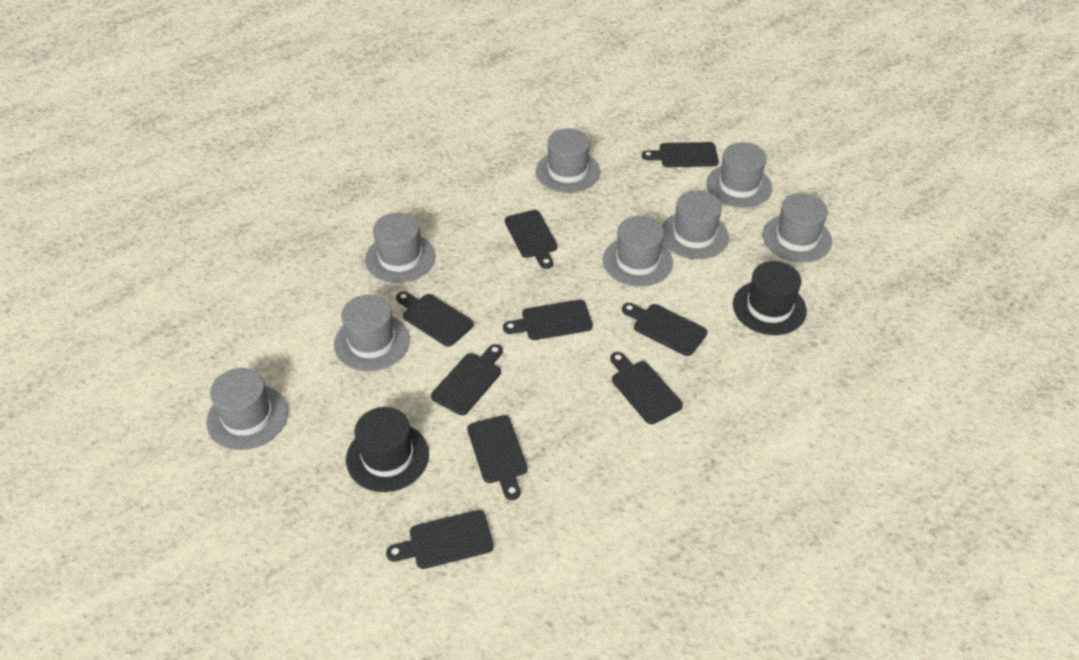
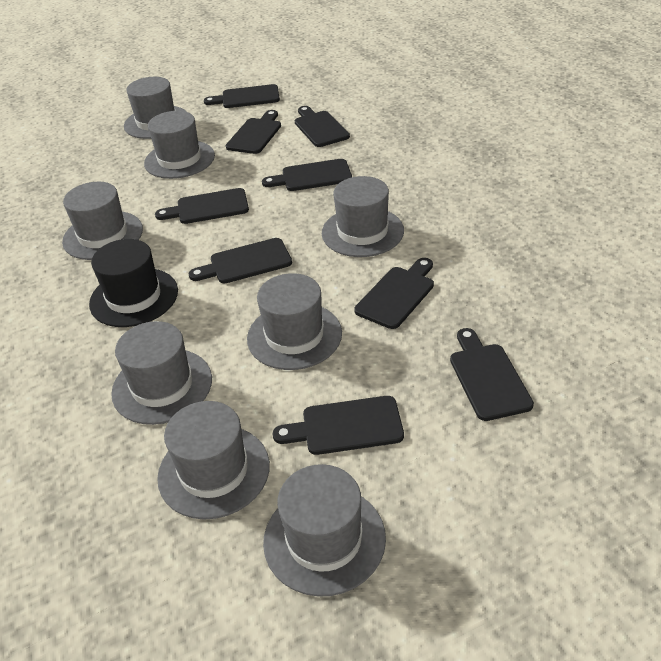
black hat: 2 -> 1

